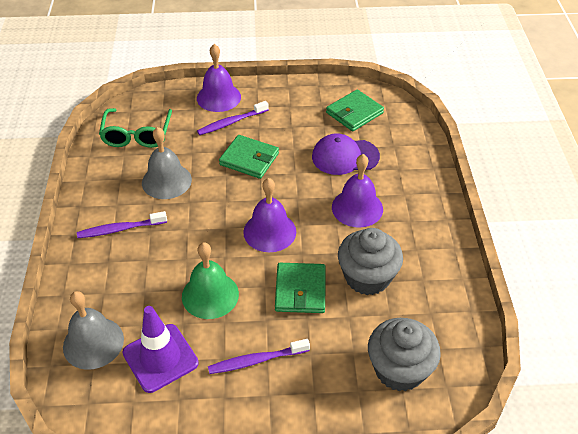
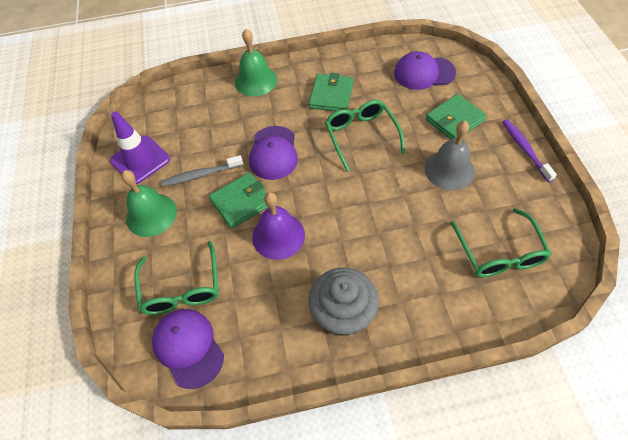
green bell: 1 -> 2
green glasses: 1 -> 3
grey bell: 2 -> 1
grey cupcake: 2 -> 1
grey toothbrush: 0 -> 1
purple bell: 3 -> 1
purple cap: 1 -> 3
purple toothbrush: 3 -> 1

